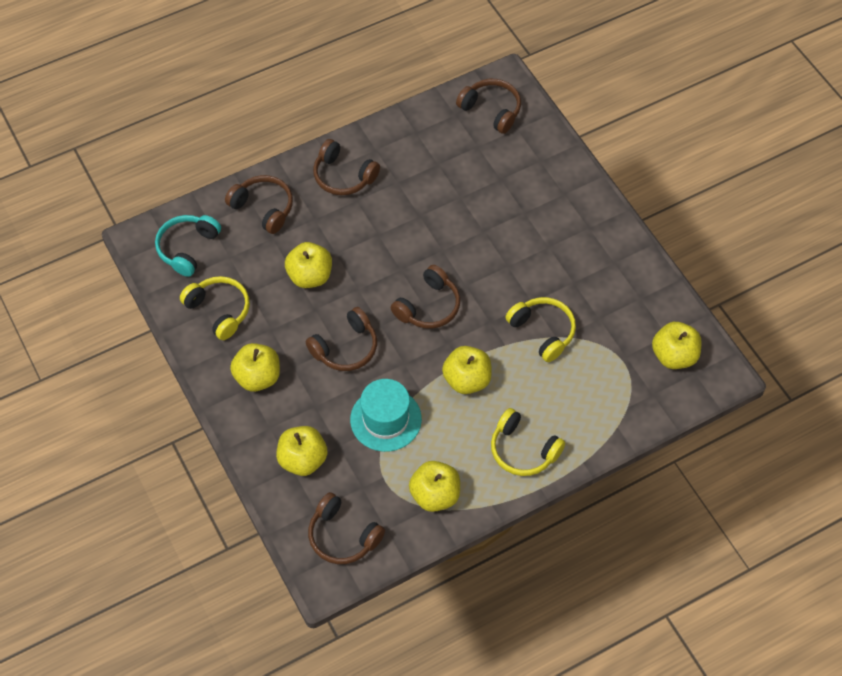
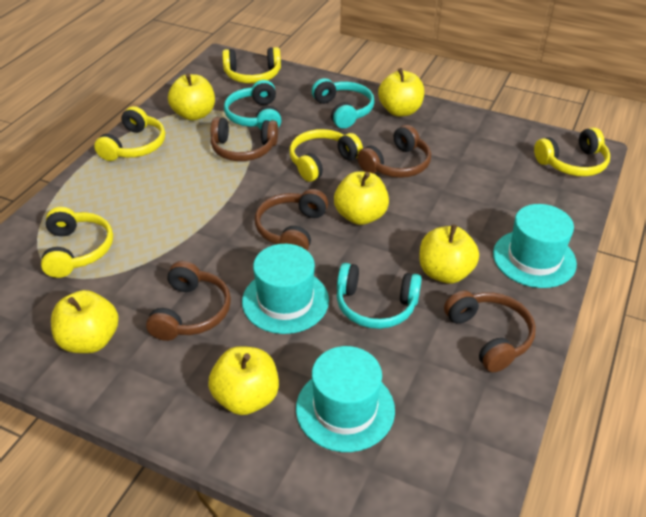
brown headphones: 6 -> 5
turquoise hat: 1 -> 3
turquoise headphones: 1 -> 3
yellow headphones: 3 -> 5

